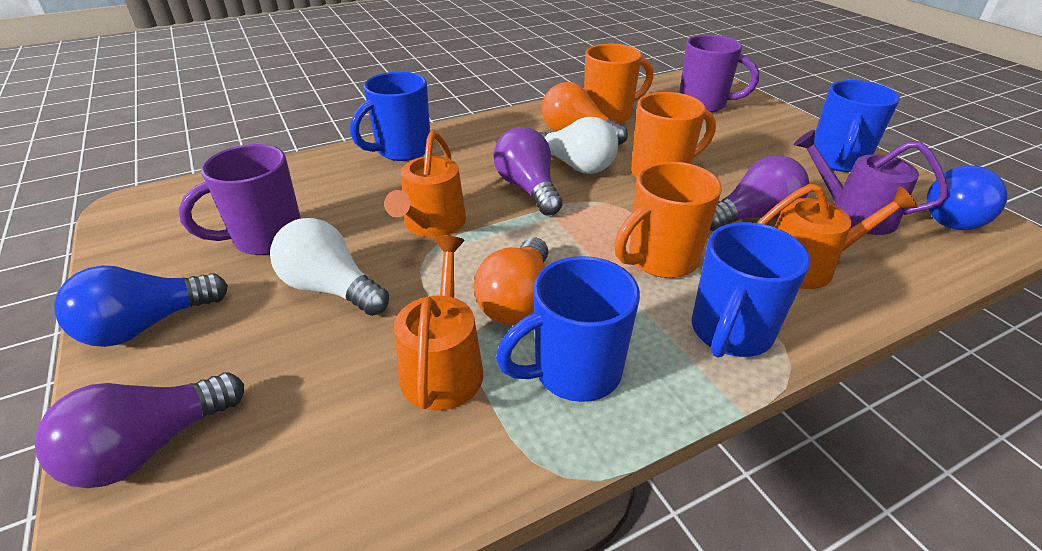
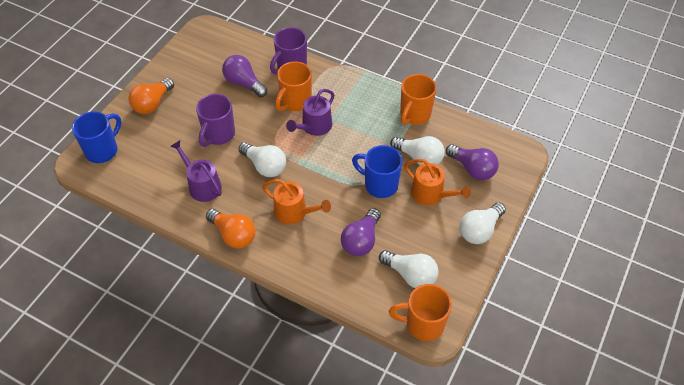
blue light bulb: 2 -> 0
blue mug: 4 -> 2
orange watering can: 3 -> 2
purple watering can: 1 -> 2
white light bulb: 2 -> 4

